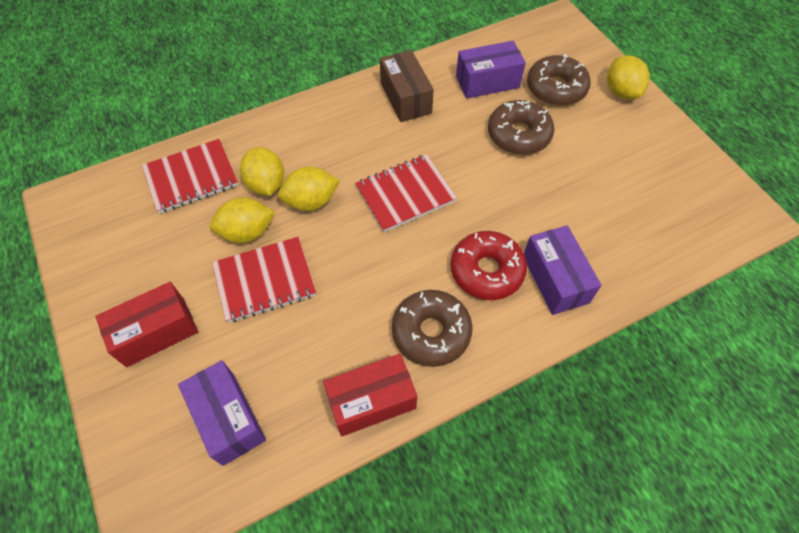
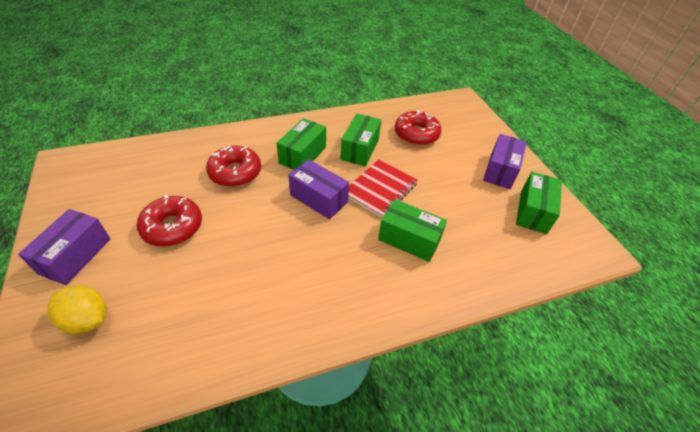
brown box: 1 -> 0
brown donut: 3 -> 0
green box: 0 -> 4
red box: 2 -> 0
red donut: 1 -> 3
red notebook: 3 -> 1
yellow lemon: 4 -> 1

